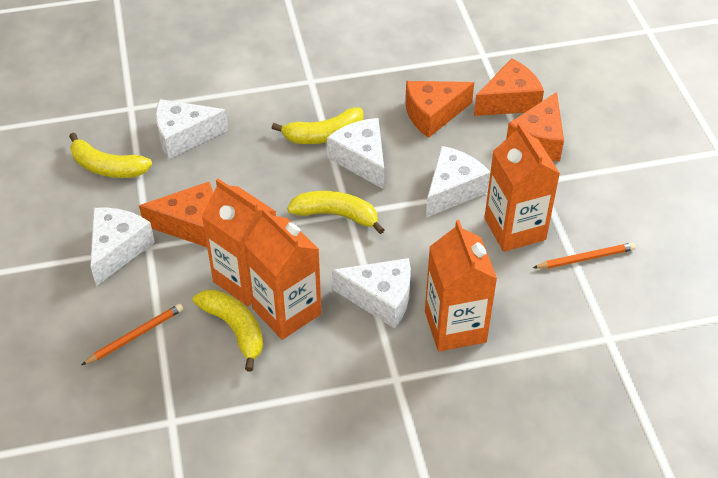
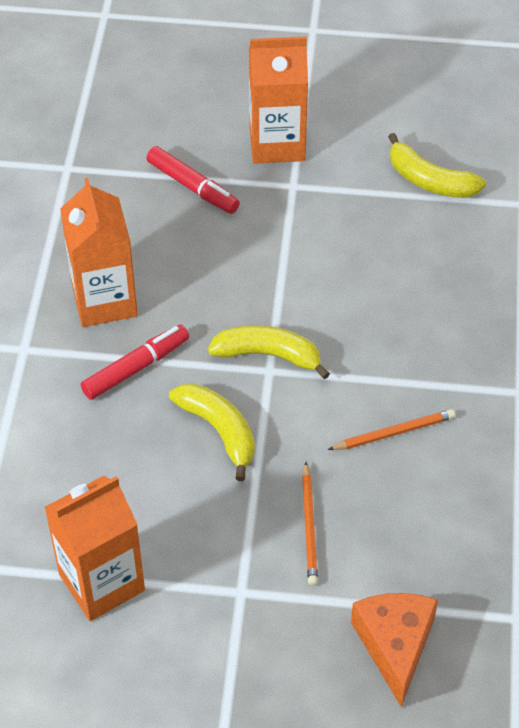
orange carton: 4 -> 3
orange cheese: 4 -> 1
red marker: 0 -> 2
white cheese: 5 -> 0
yellow banana: 4 -> 3

